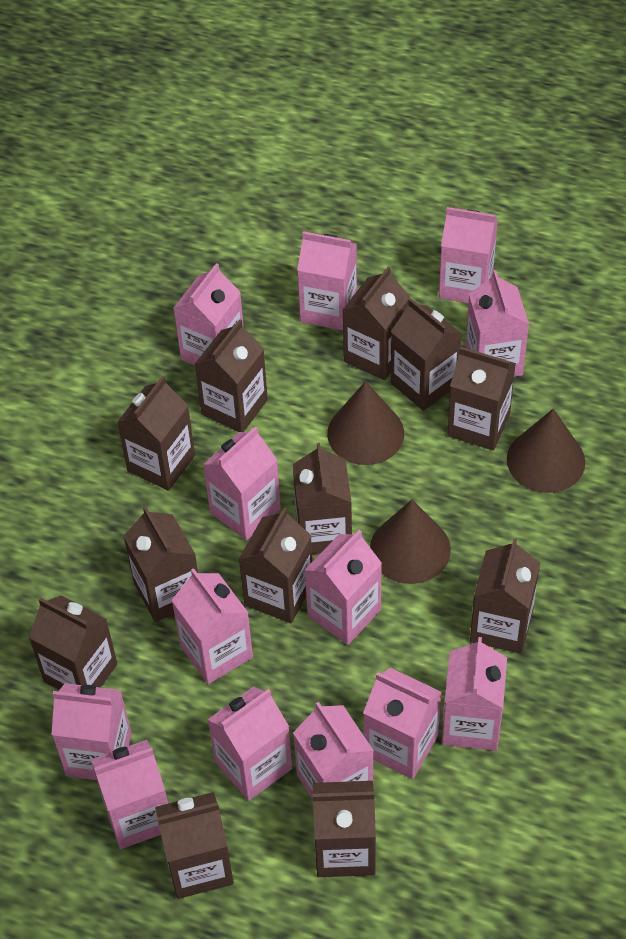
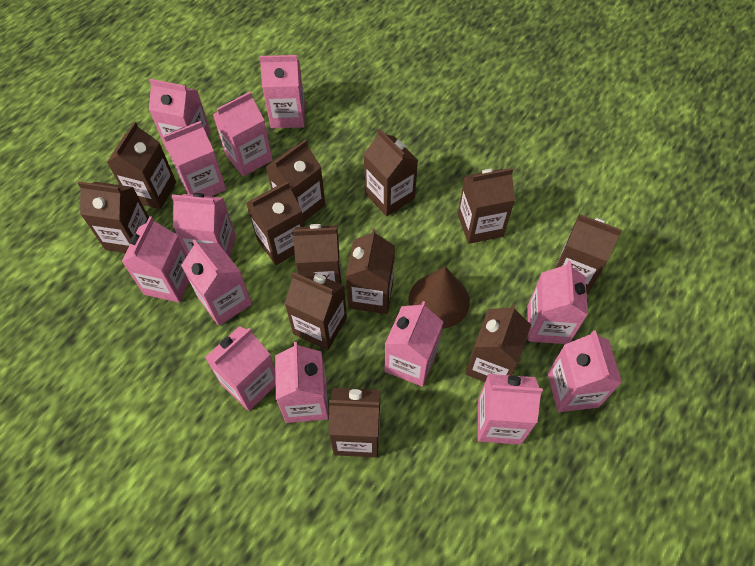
brown cone: 3 -> 1

